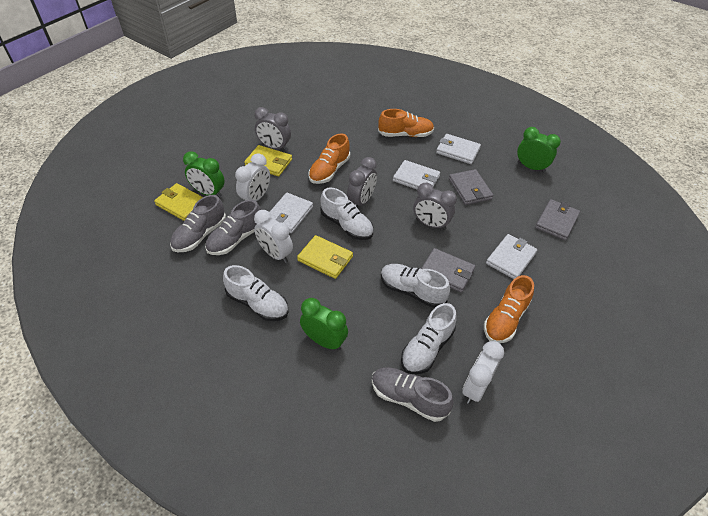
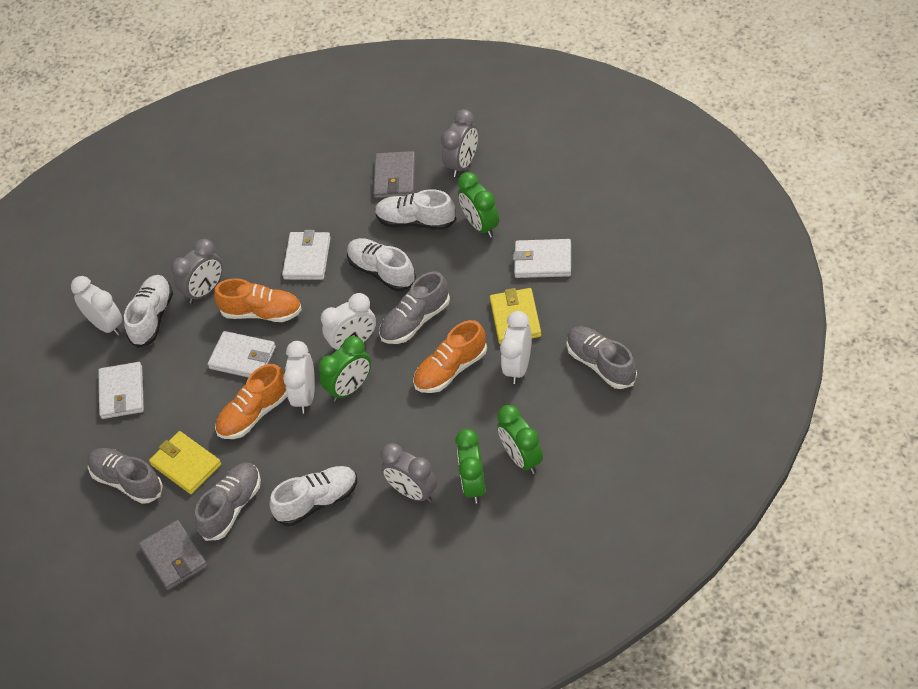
green clock: 3 -> 4
grey shoe: 3 -> 4
grey wallet: 3 -> 2
white clock: 3 -> 4
yellow wallet: 3 -> 2

